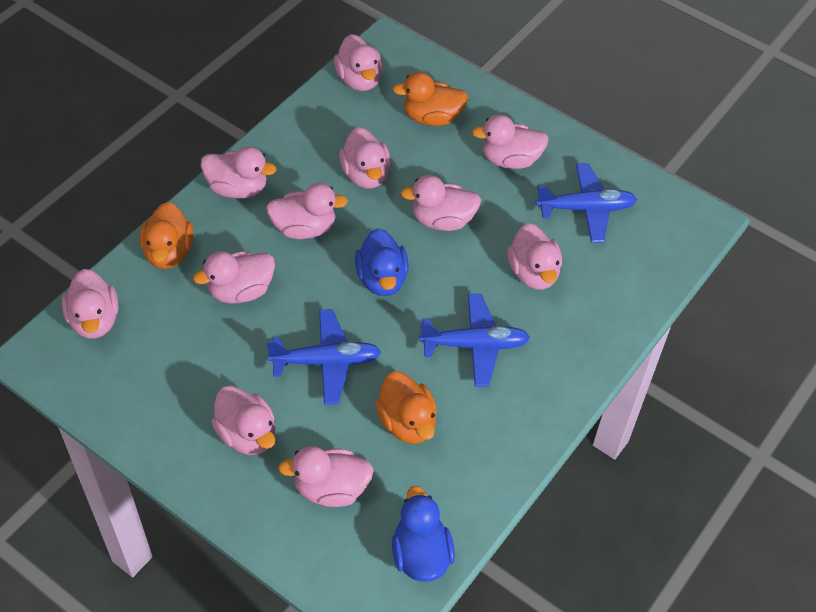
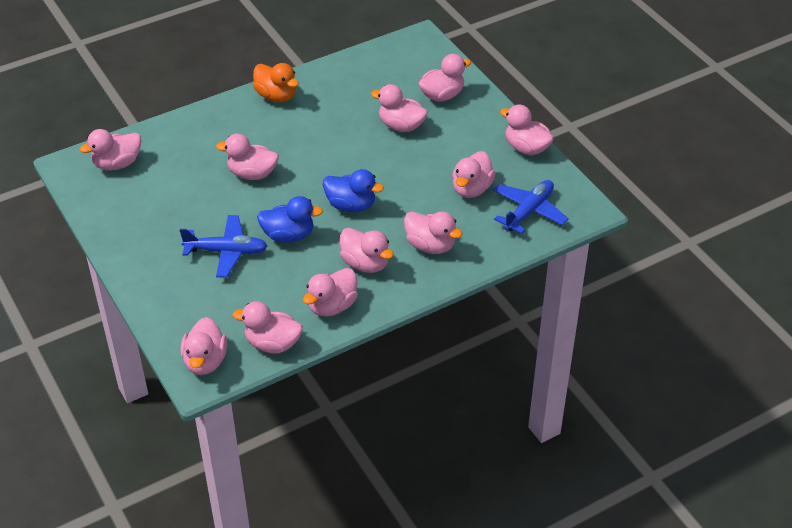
blue plane: 3 -> 2
orange duck: 3 -> 1

